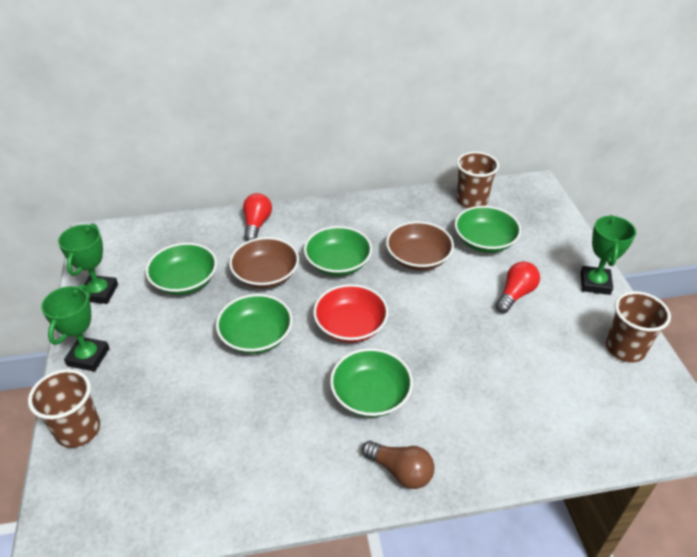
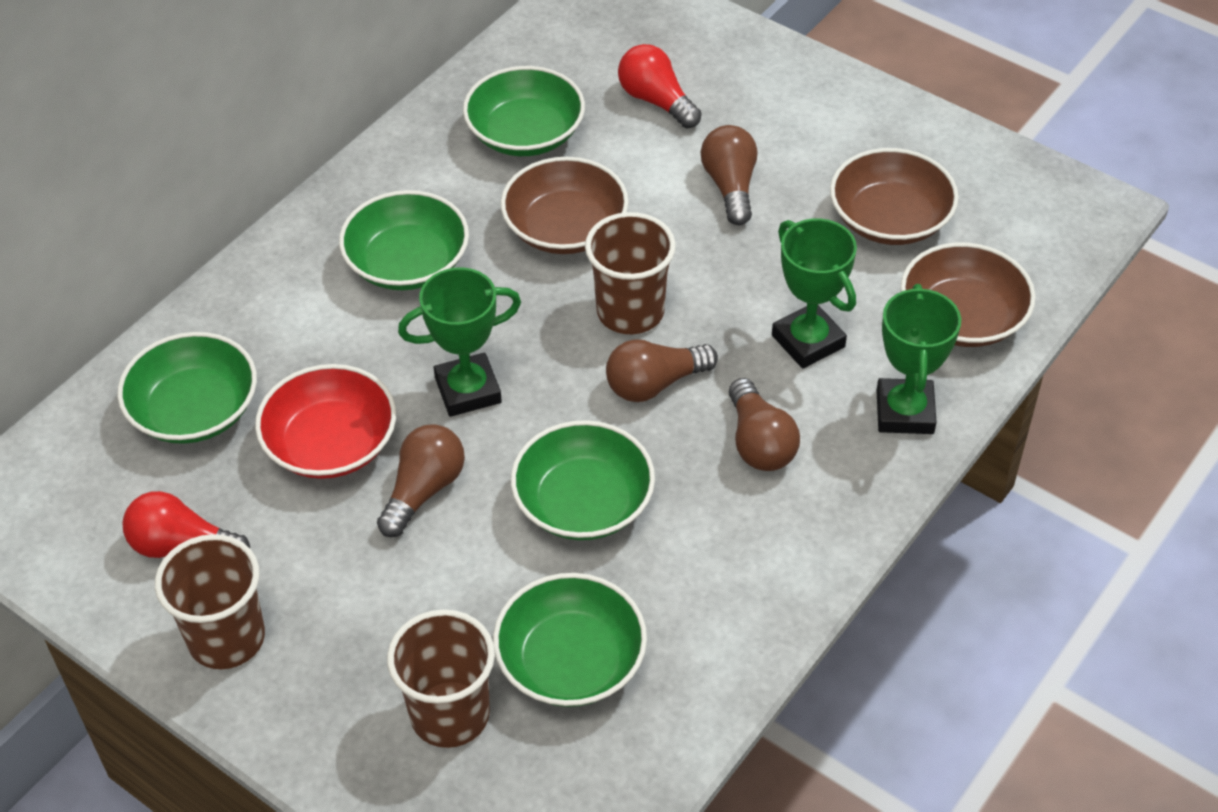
brown bowl: 2 -> 3
brown light bulb: 1 -> 4

